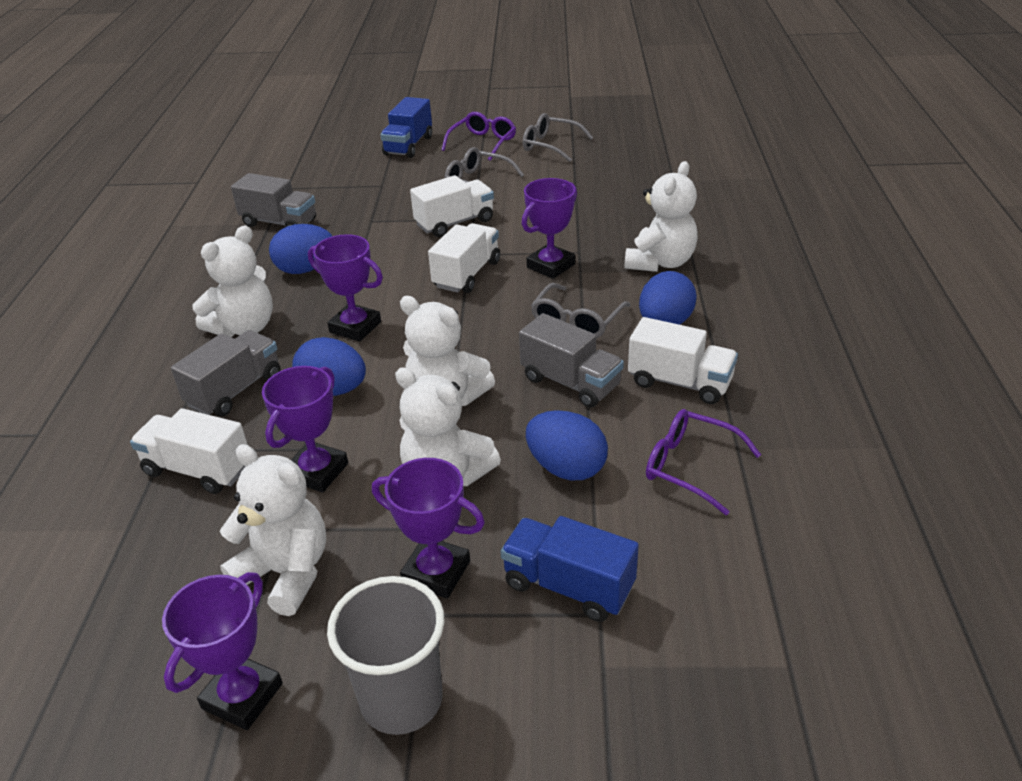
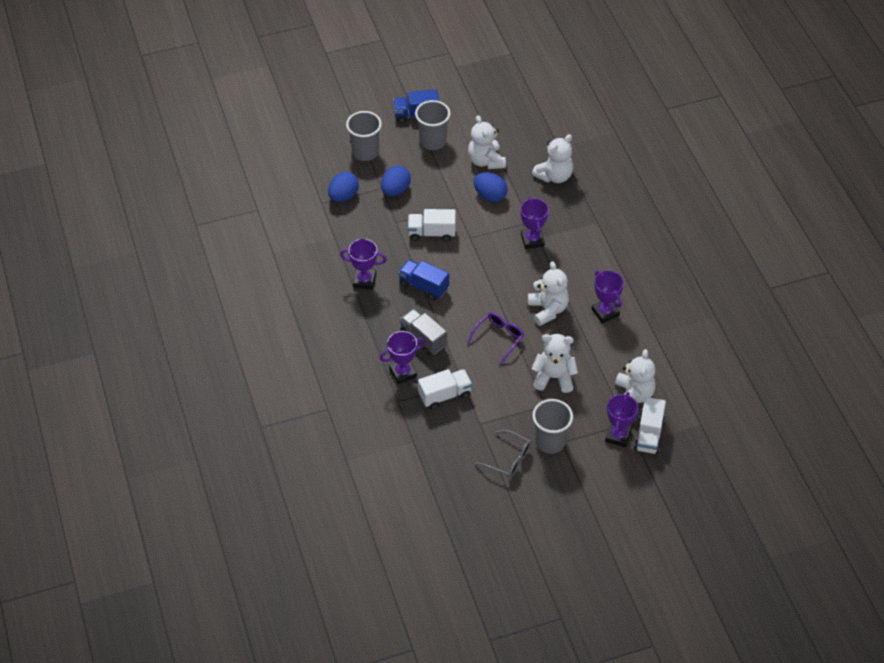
blue egg: 4 -> 3
grey cup: 1 -> 3
grey glasses: 3 -> 1
grey truck: 3 -> 1
purple glasses: 2 -> 1
white truck: 4 -> 3

